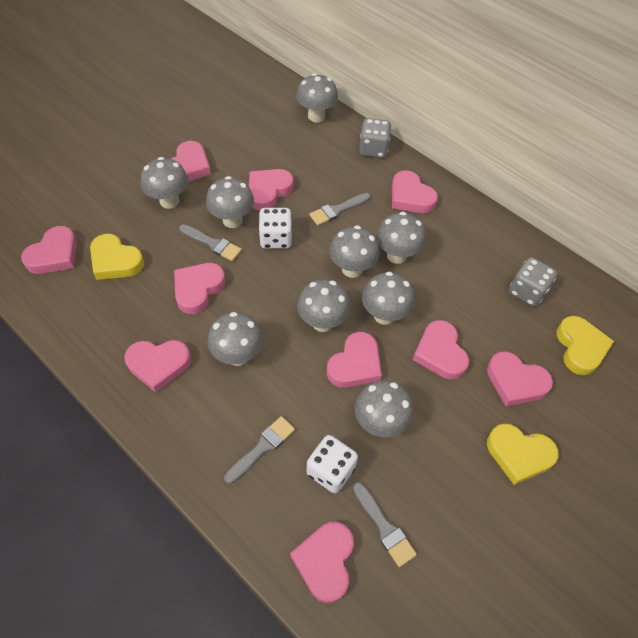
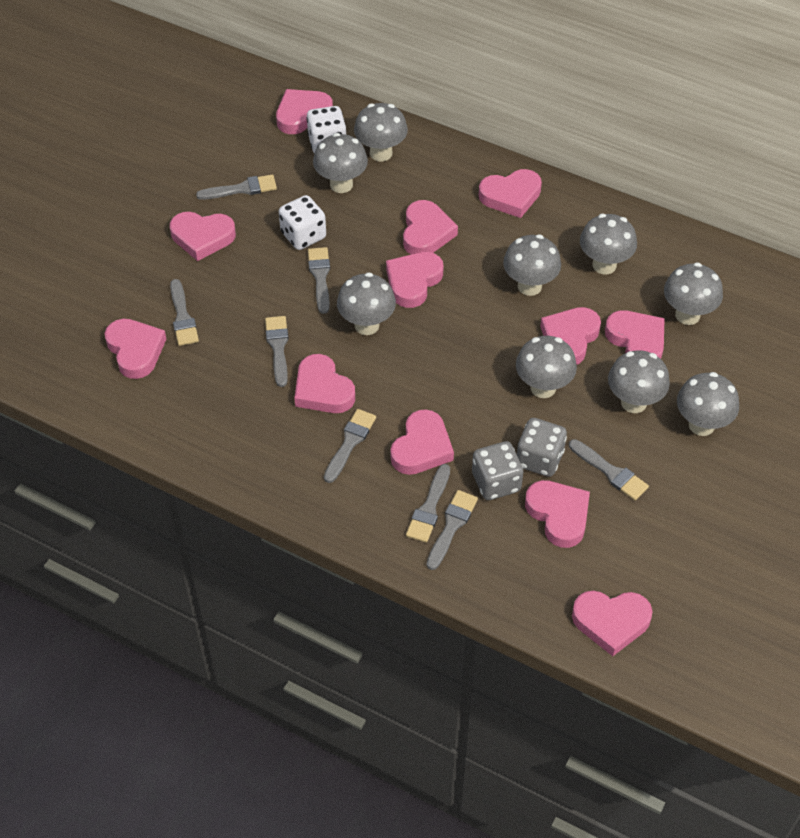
grey brush: 4 -> 8
pink heart: 10 -> 12
yellow heart: 3 -> 0

